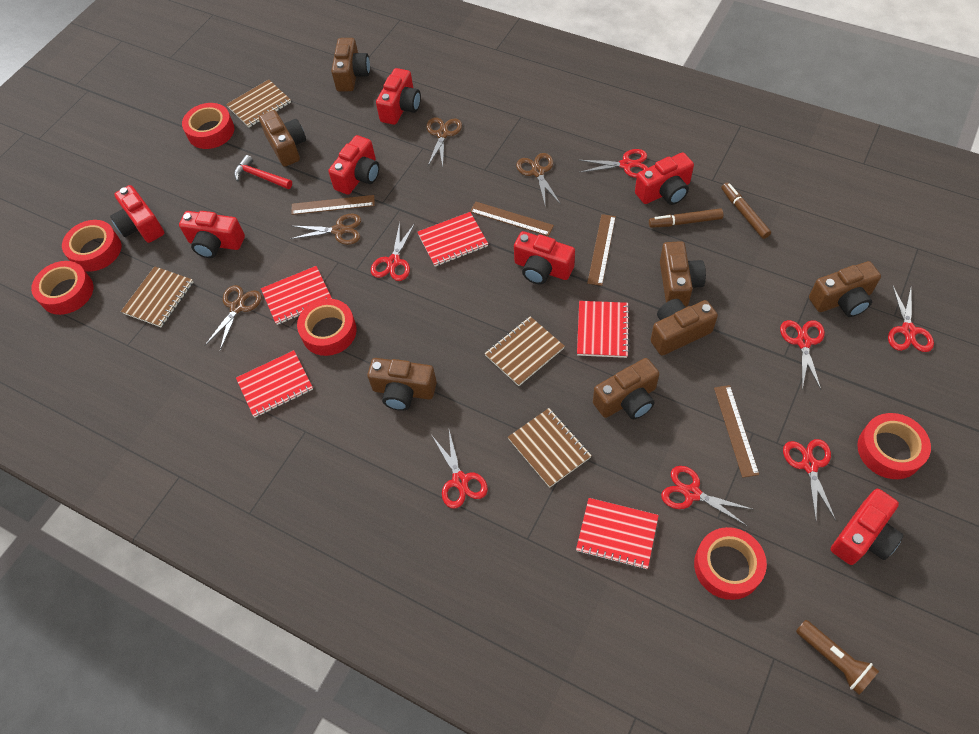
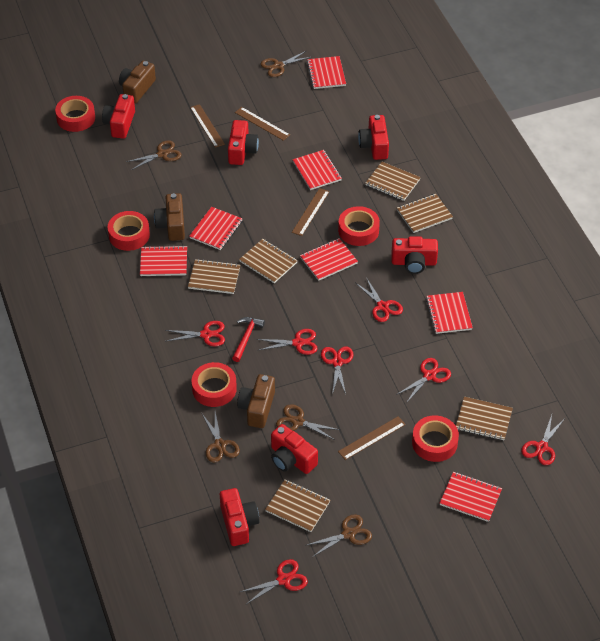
brown camera: 7 -> 3
brown flashlight: 1 -> 0
brown marker: 2 -> 0
brown notebook: 4 -> 6
brown scissors: 4 -> 5
red camera: 7 -> 6
red notebook: 5 -> 7
red tape: 6 -> 5

